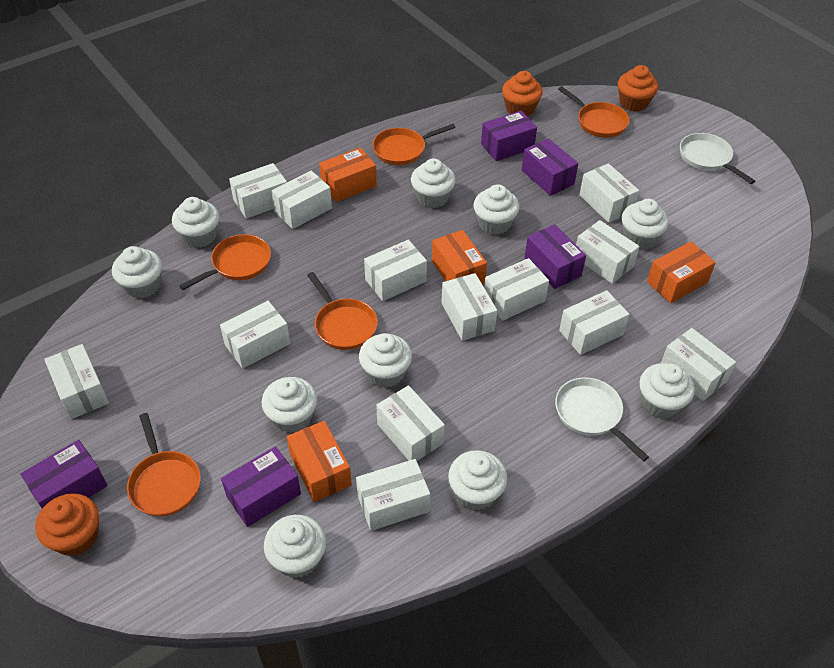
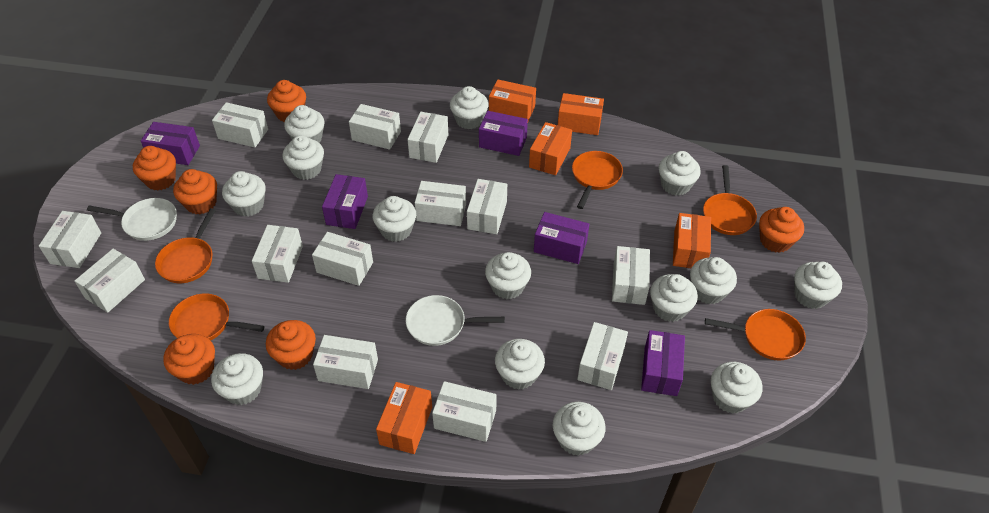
orange box: 4 -> 5
orange cupcake: 3 -> 6
white cupcake: 10 -> 14

